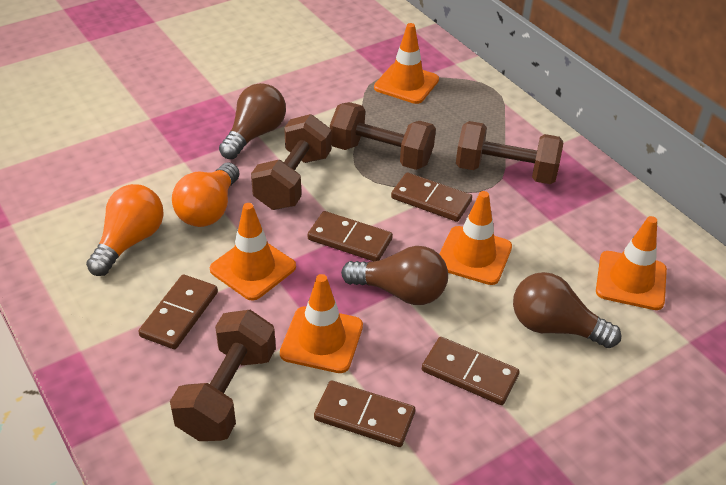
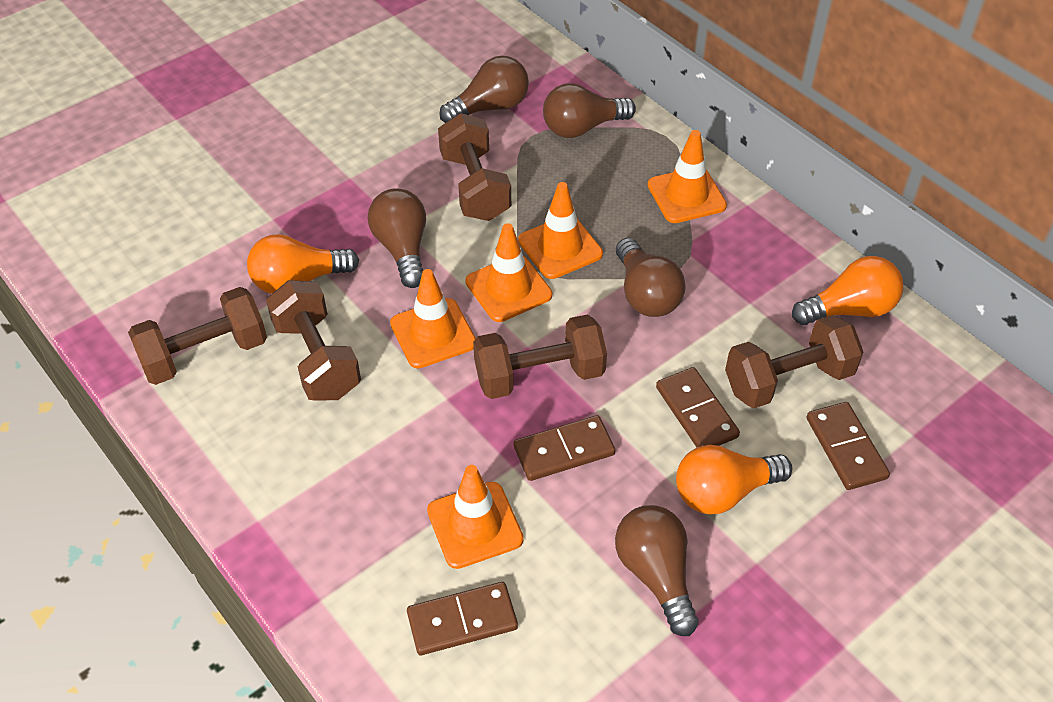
brown domino: 5 -> 4
brown dumbbell: 4 -> 5
brown light bulb: 3 -> 5
orange light bulb: 2 -> 3

